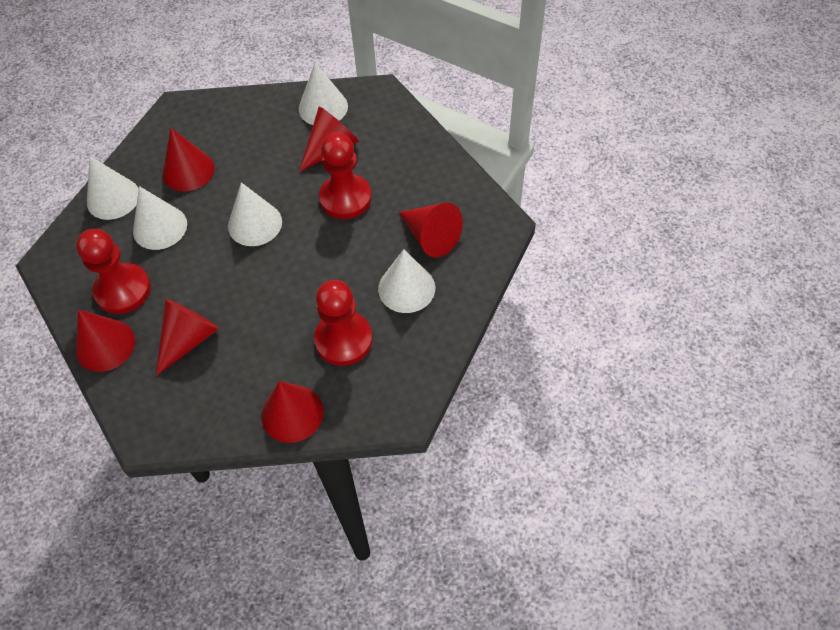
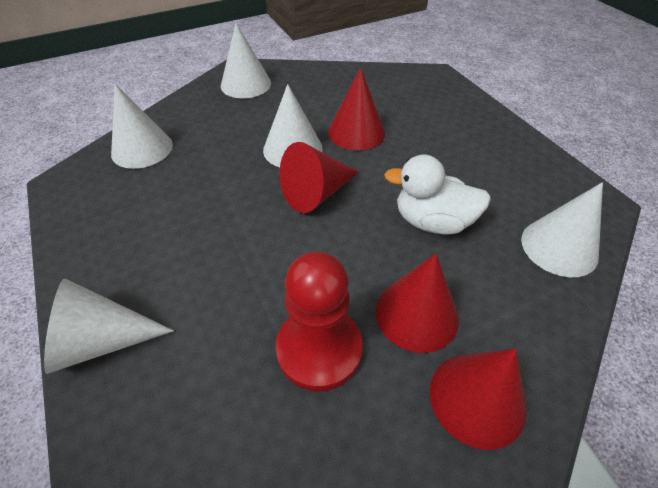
red cone: 6 -> 4
red pawn: 3 -> 1
white duck: 0 -> 1

